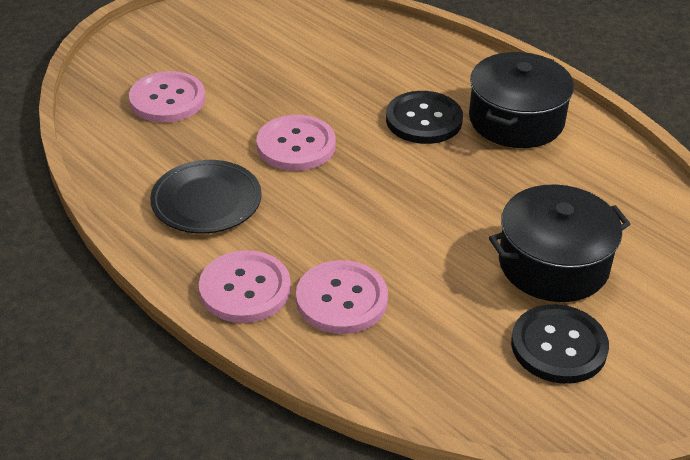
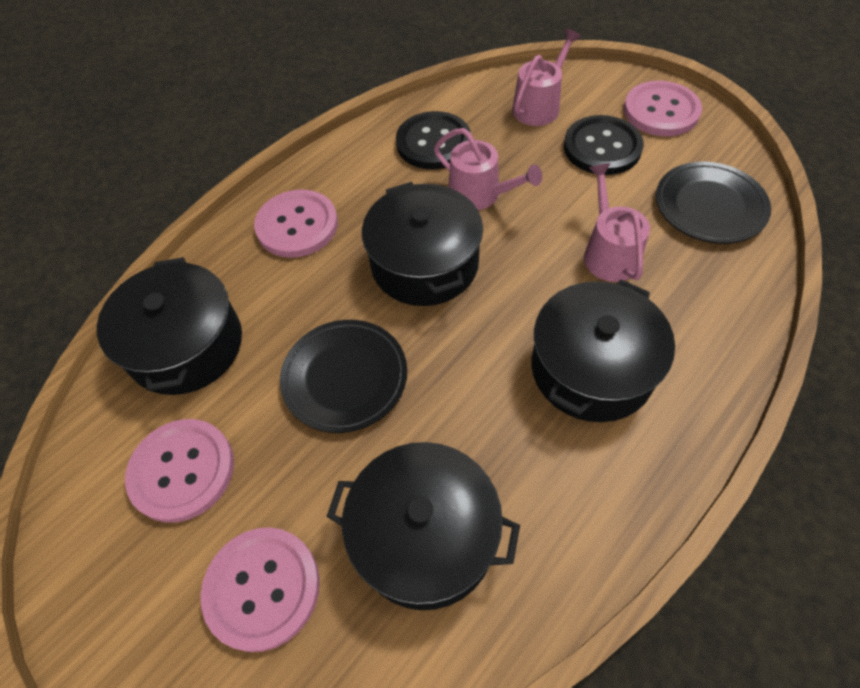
black plate: 1 -> 2
black pot: 2 -> 4
pink watering can: 0 -> 3

